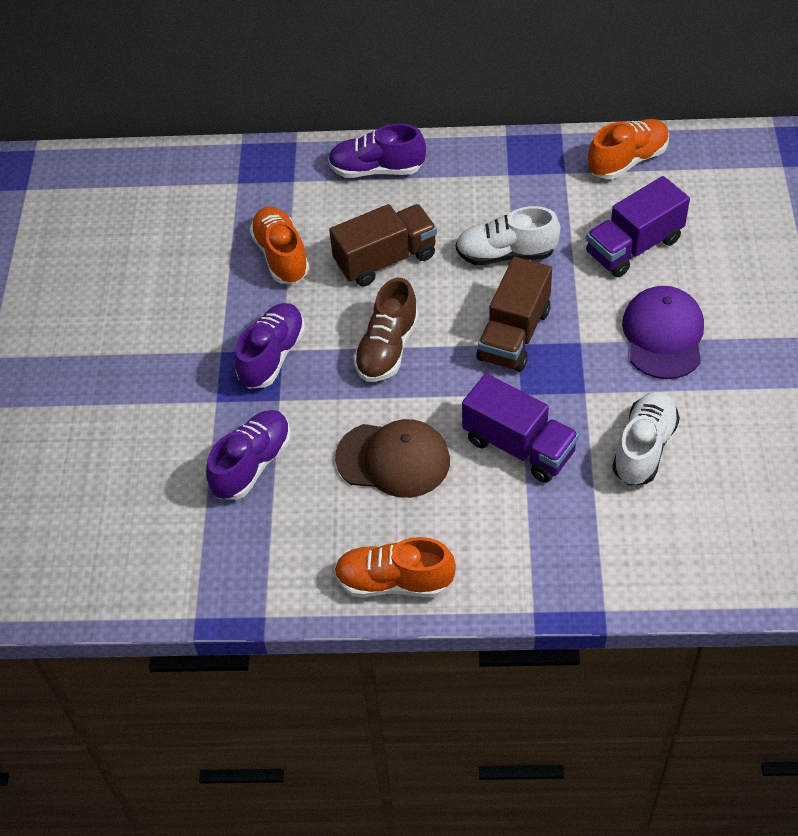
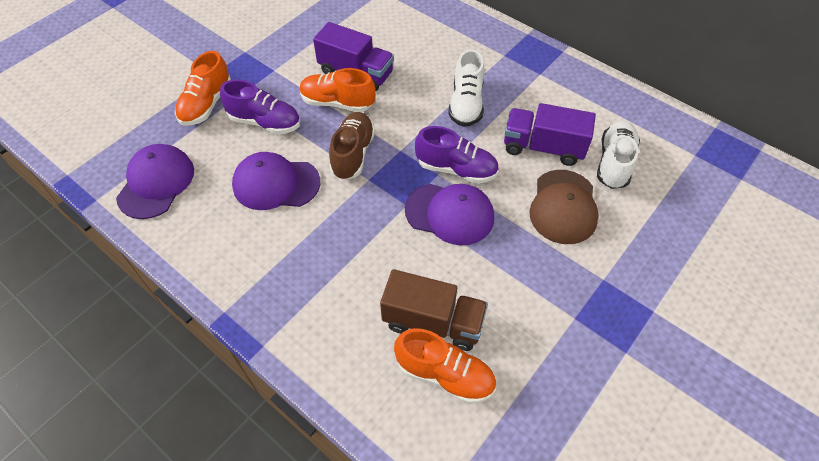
brown truck: 2 -> 1
purple cap: 1 -> 3
purple shoe: 3 -> 2

